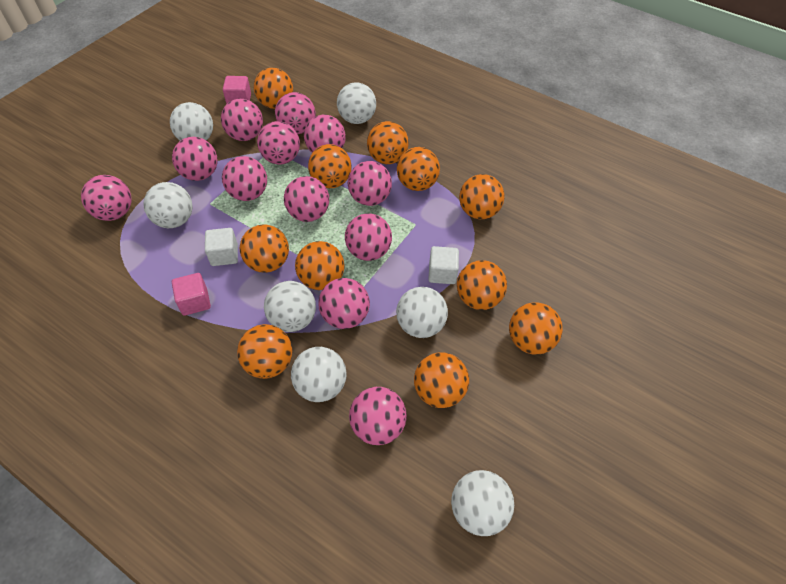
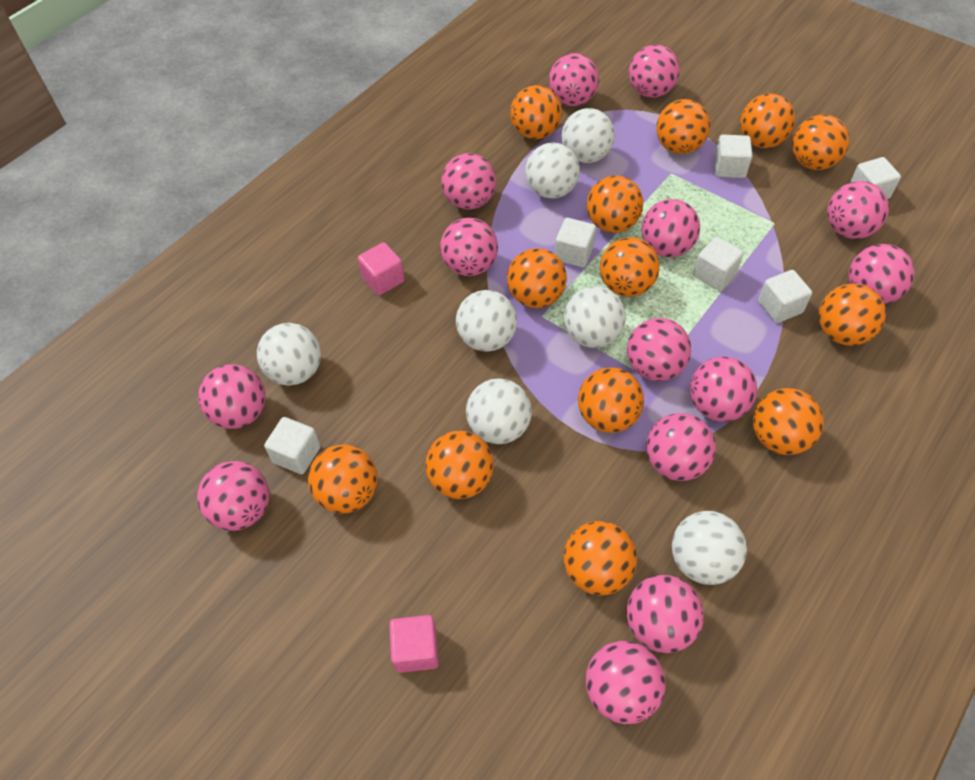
orange ball: 11 -> 13
pink ball: 12 -> 14
white cube: 2 -> 6

